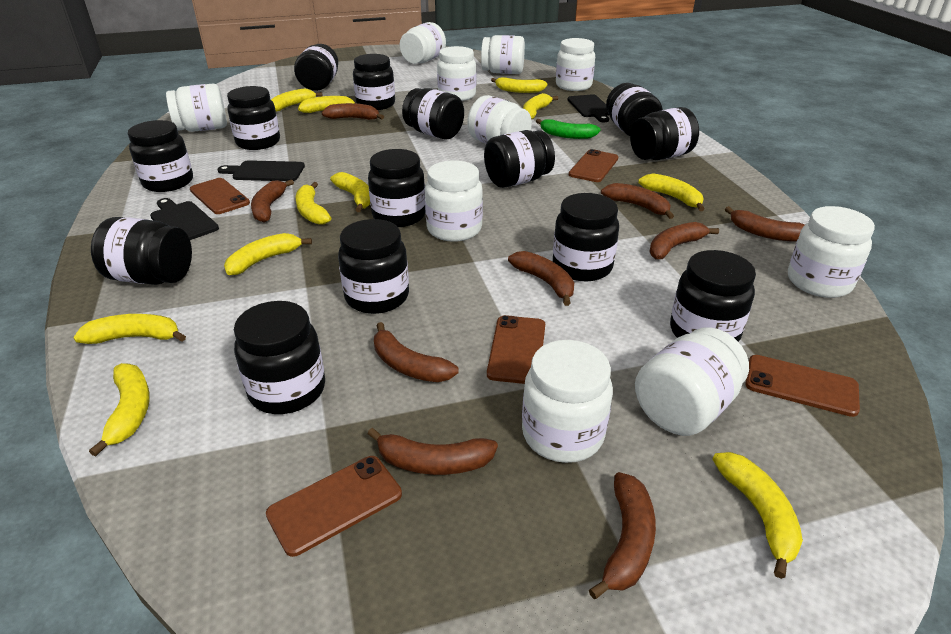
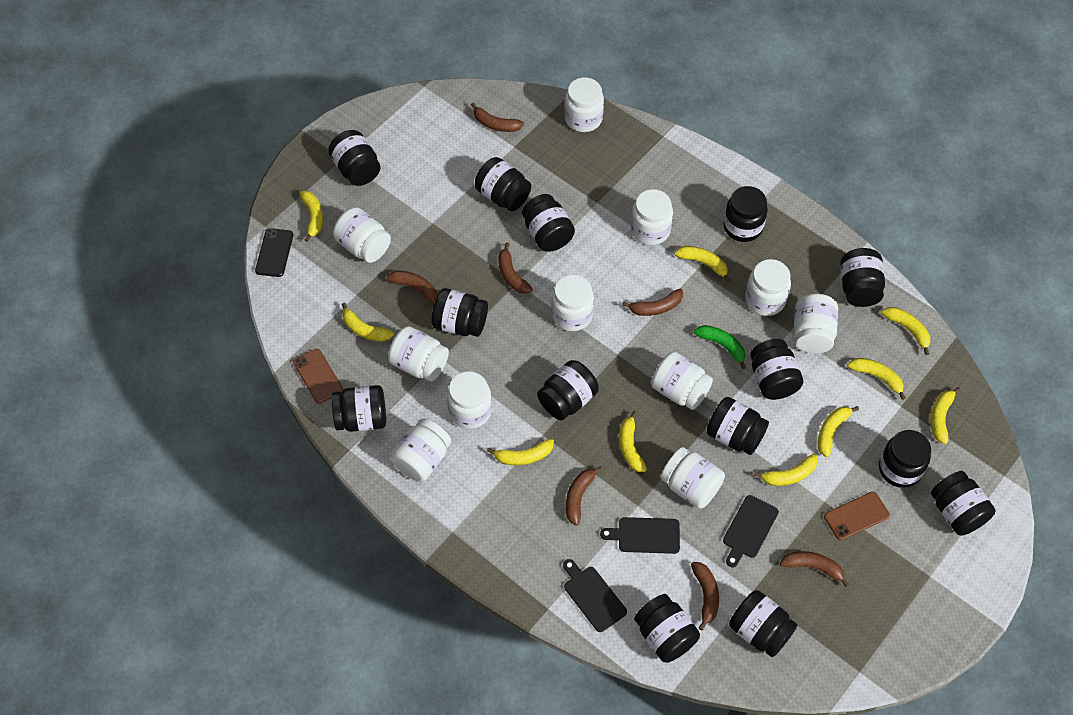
black phone: 0 -> 1
brown banana: 9 -> 7
brown phone: 5 -> 2
white jar: 10 -> 11
yellow banana: 11 -> 10

